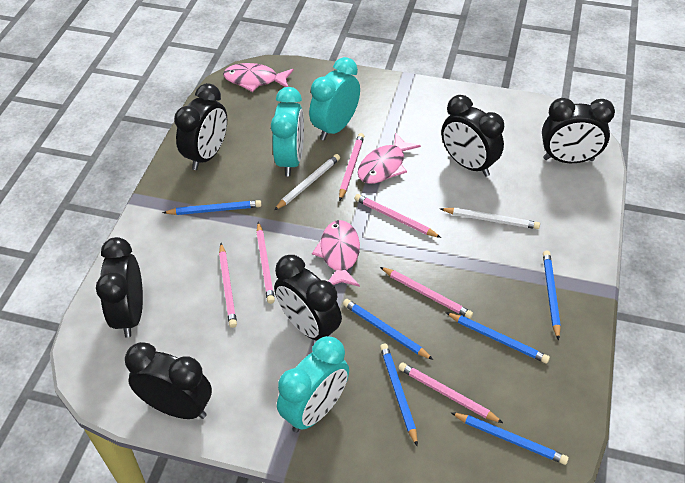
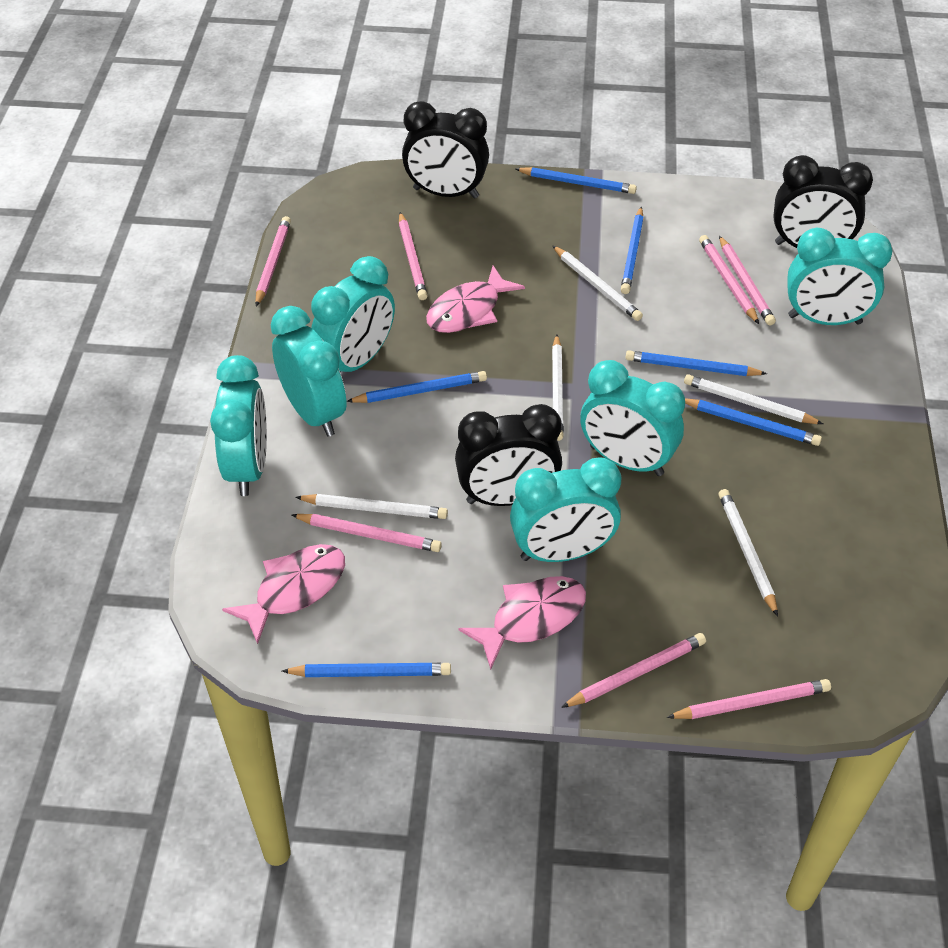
black clock: 6 -> 3
pink pencil: 6 -> 7
turquoise clock: 3 -> 6
white pencil: 2 -> 5

